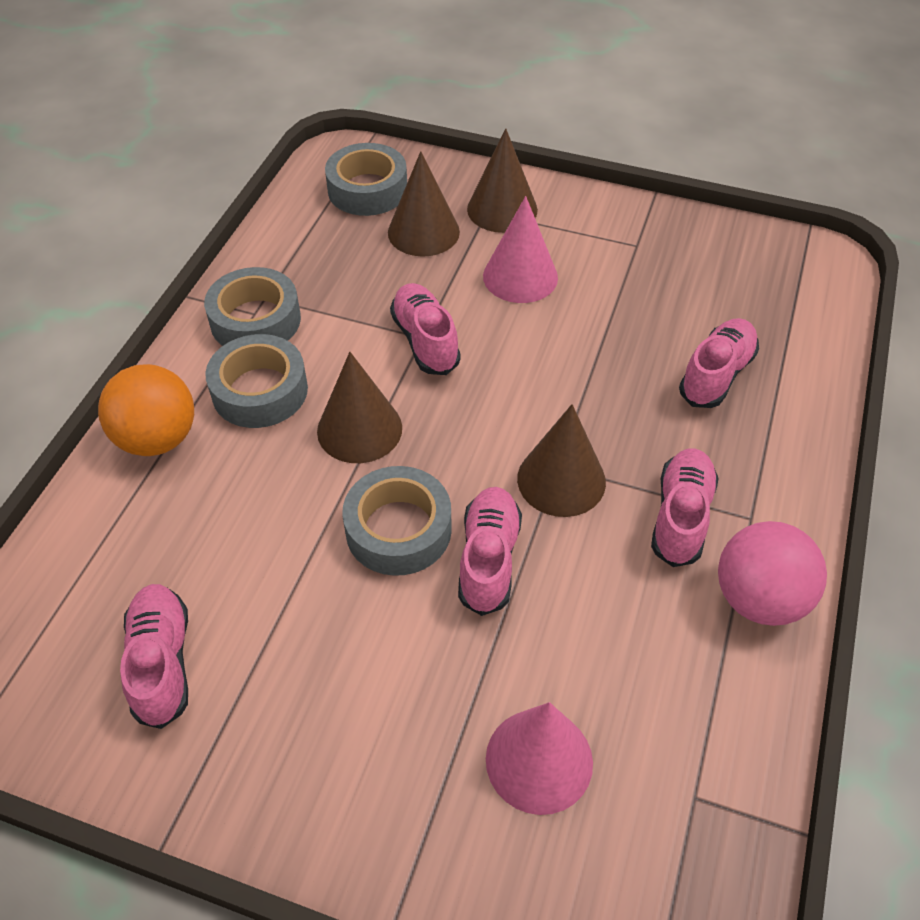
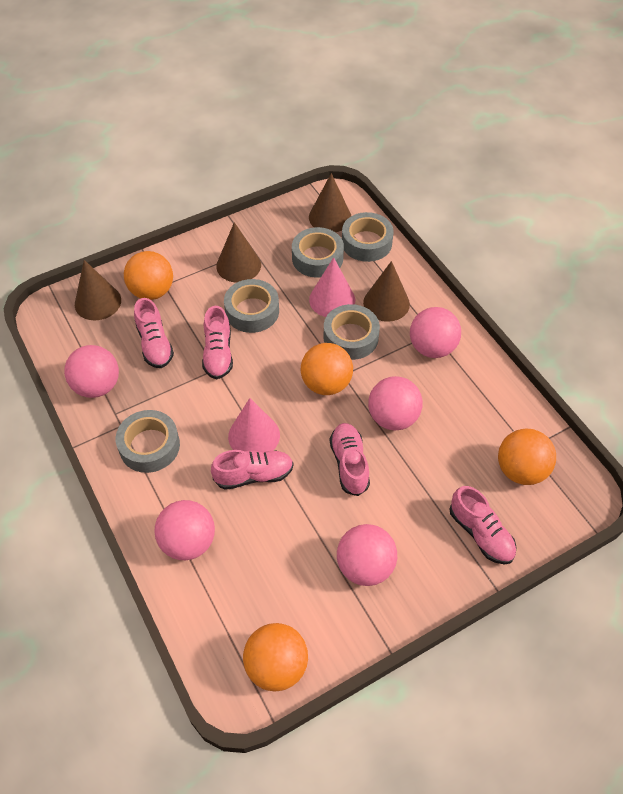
grey tape: 4 -> 5
orange ball: 1 -> 4
pink ball: 1 -> 5

